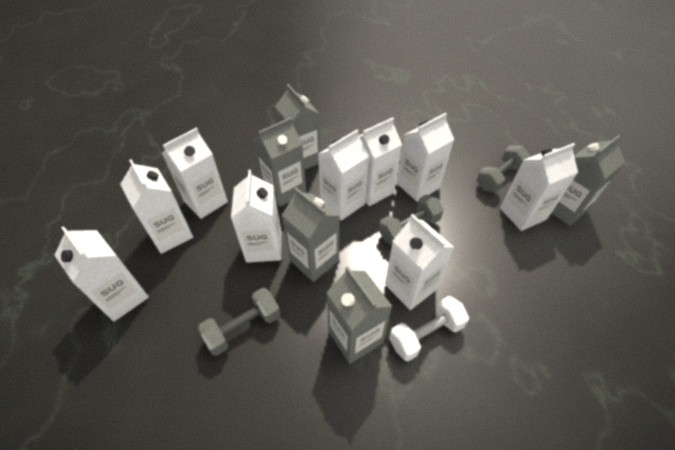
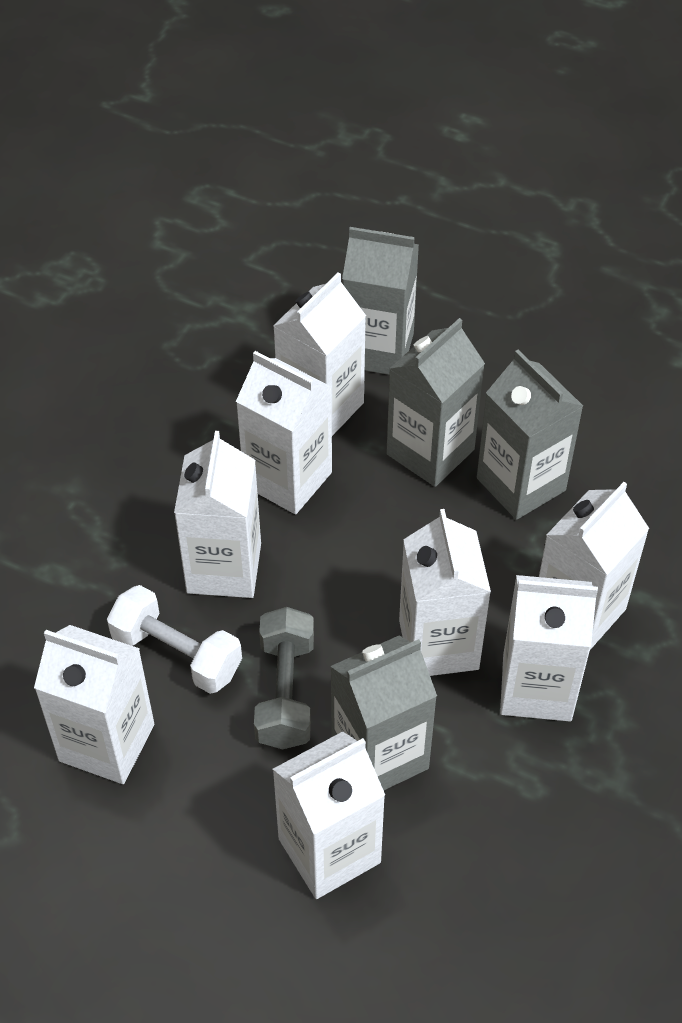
grey carton: 5 -> 4
grey dumbbell: 3 -> 1
white carton: 9 -> 8

